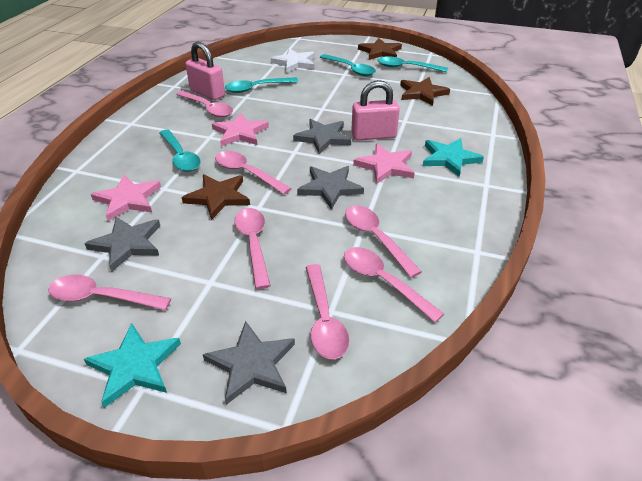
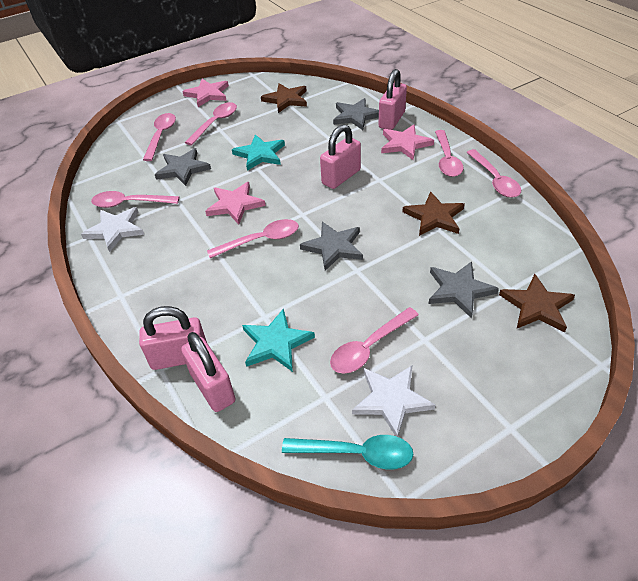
pink padlock: 2 -> 4
turquoise spoon: 4 -> 1
white star: 1 -> 2

